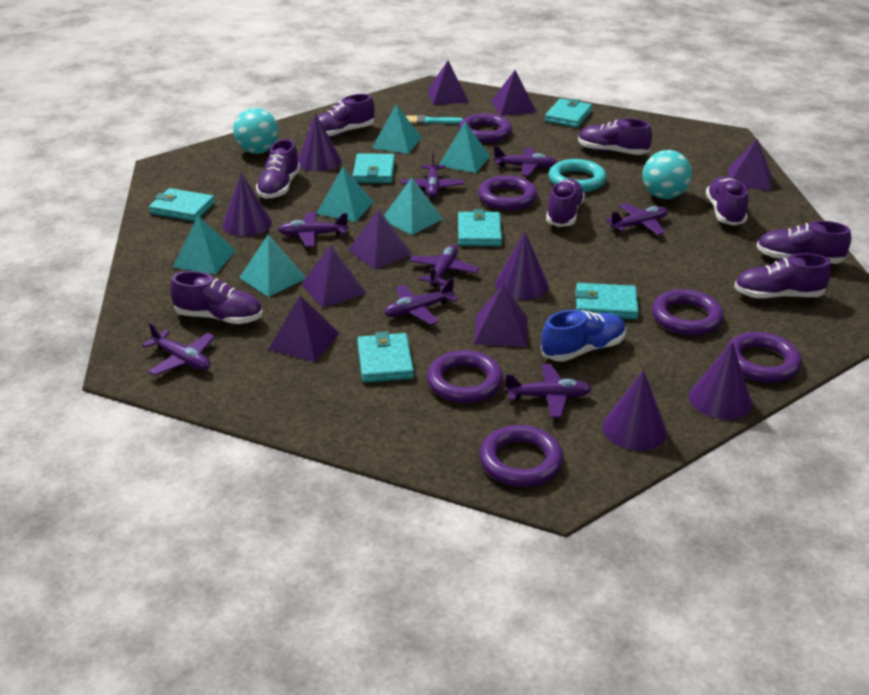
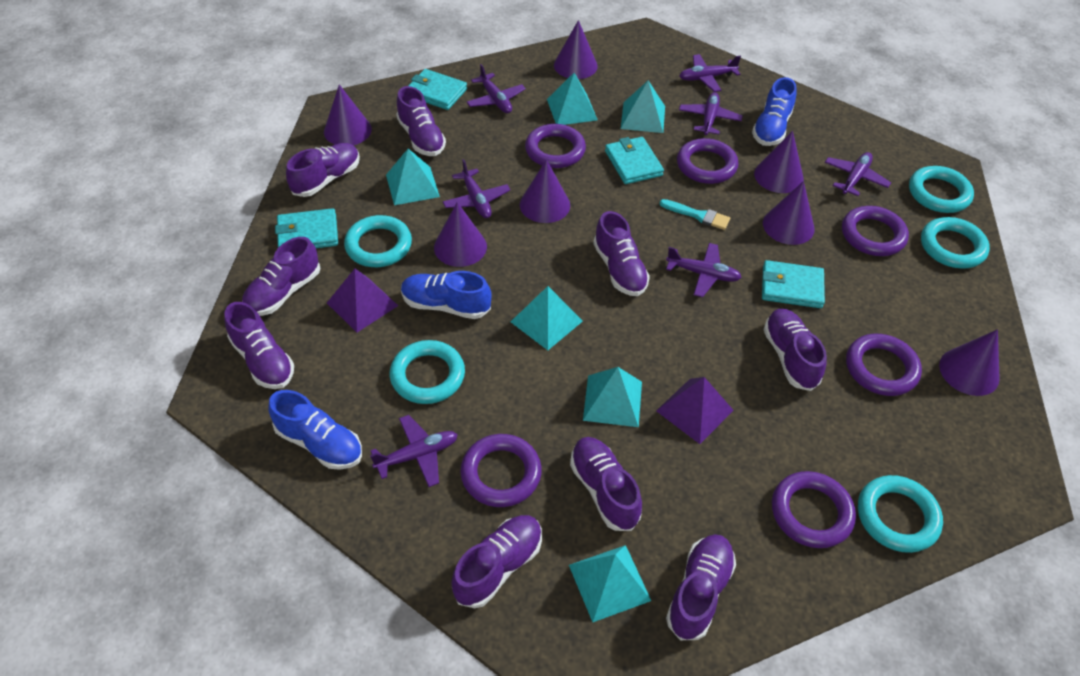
blue shoe: 1 -> 3
purple cone: 5 -> 7
purple plane: 8 -> 7
purple pyramid: 7 -> 2
purple shoe: 8 -> 9
turquoise ball: 2 -> 0
turquoise ring: 1 -> 5
turquoise wallet: 6 -> 4

